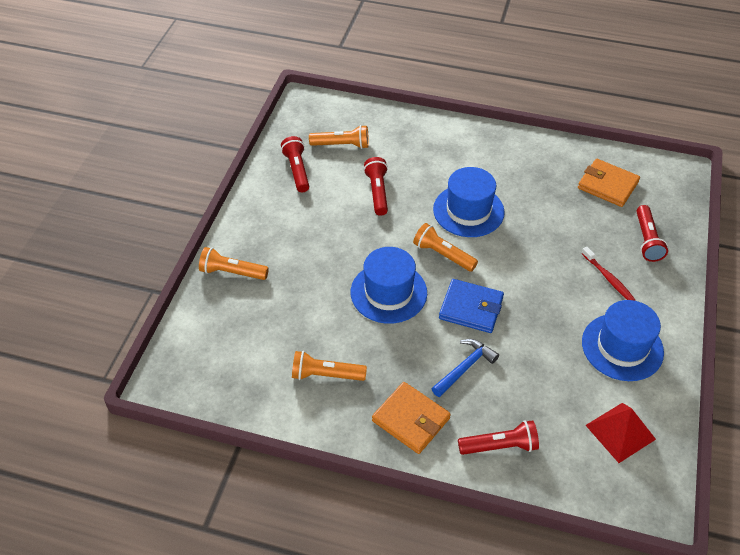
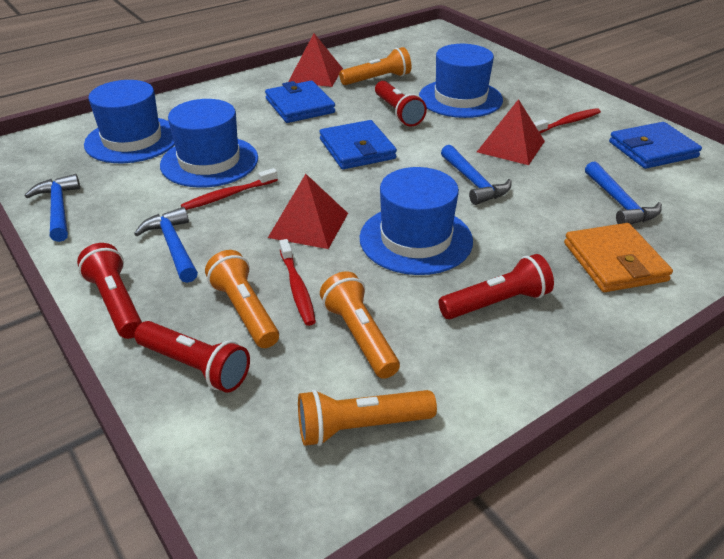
blue hammer: 1 -> 4
blue hat: 3 -> 4
blue wallet: 1 -> 3
orange wallet: 2 -> 1
red pyramid: 1 -> 3
red toothbrush: 1 -> 3

